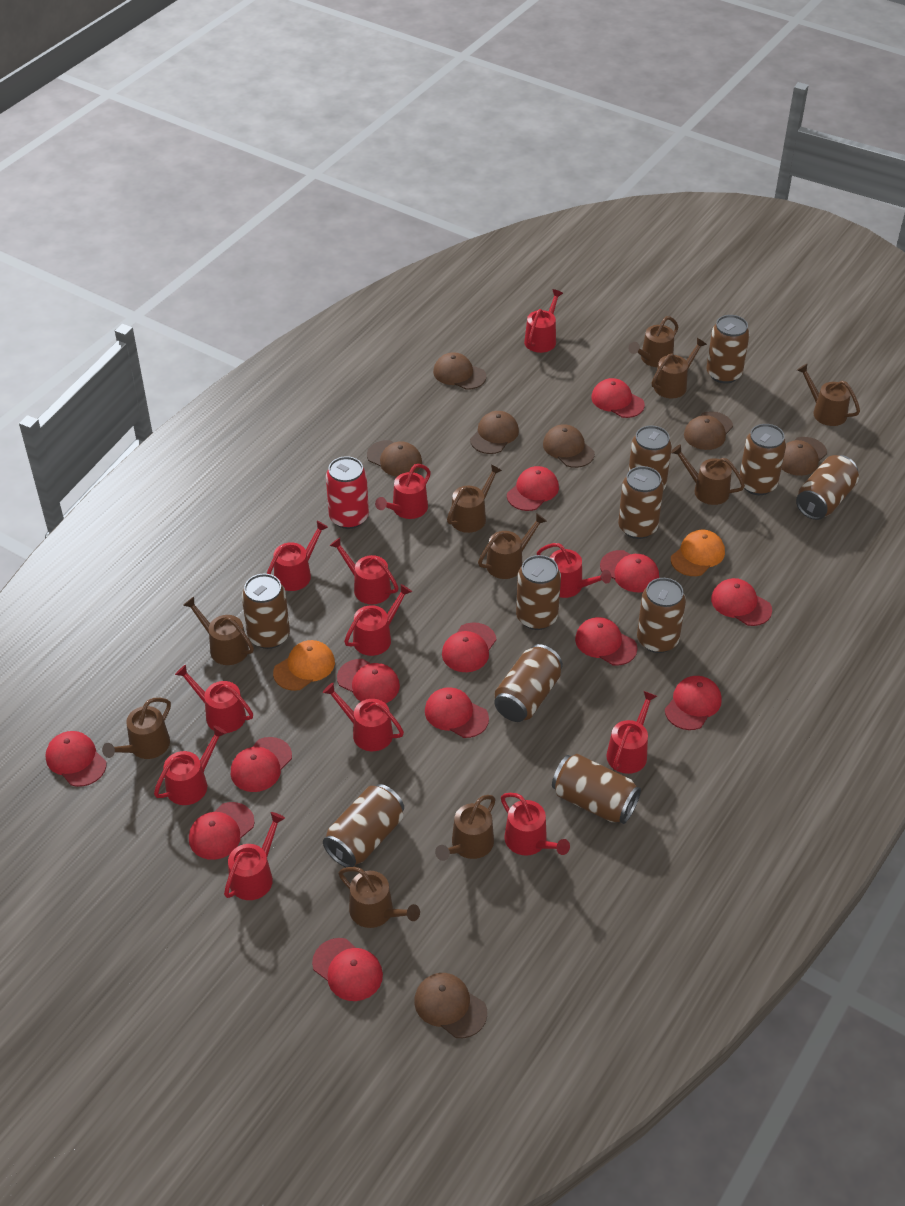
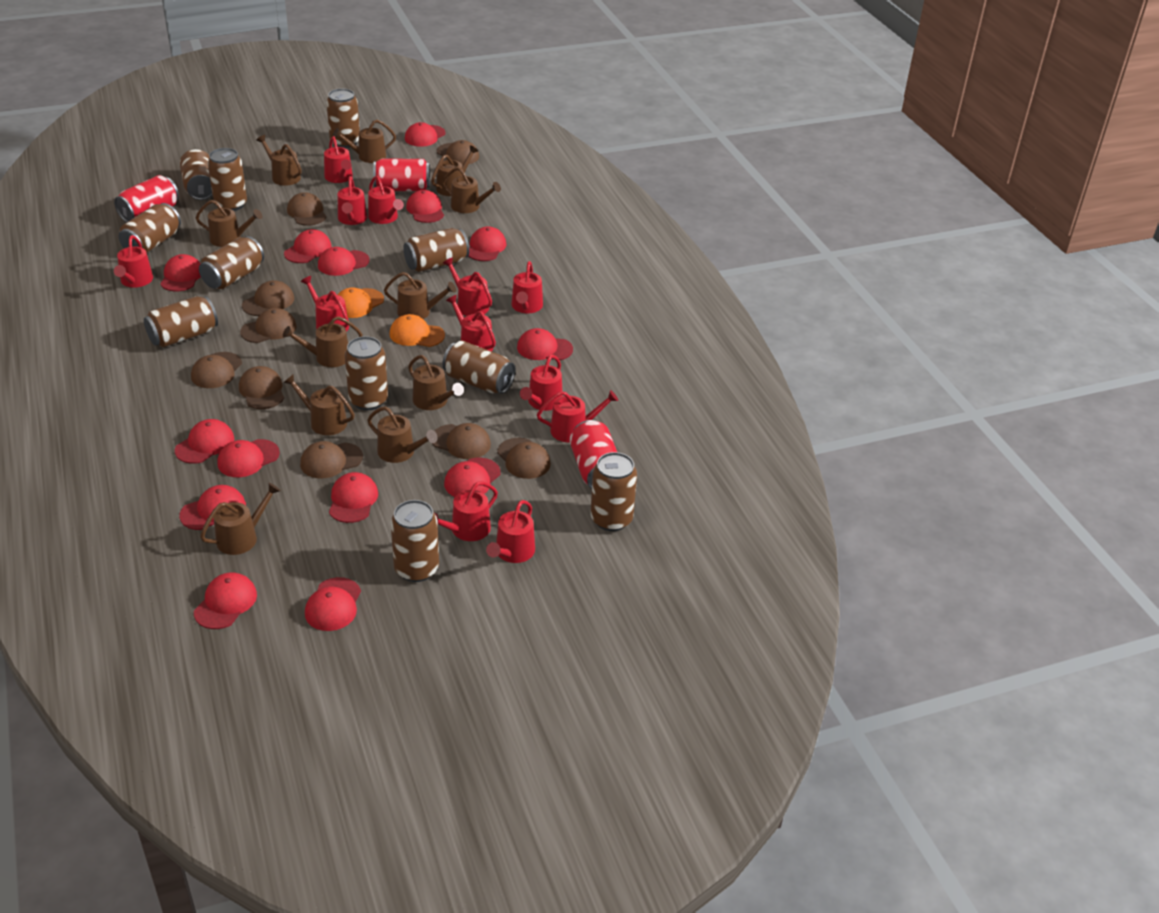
brown cap: 7 -> 9
brown watering can: 10 -> 11
red can: 1 -> 3
red cap: 13 -> 14

